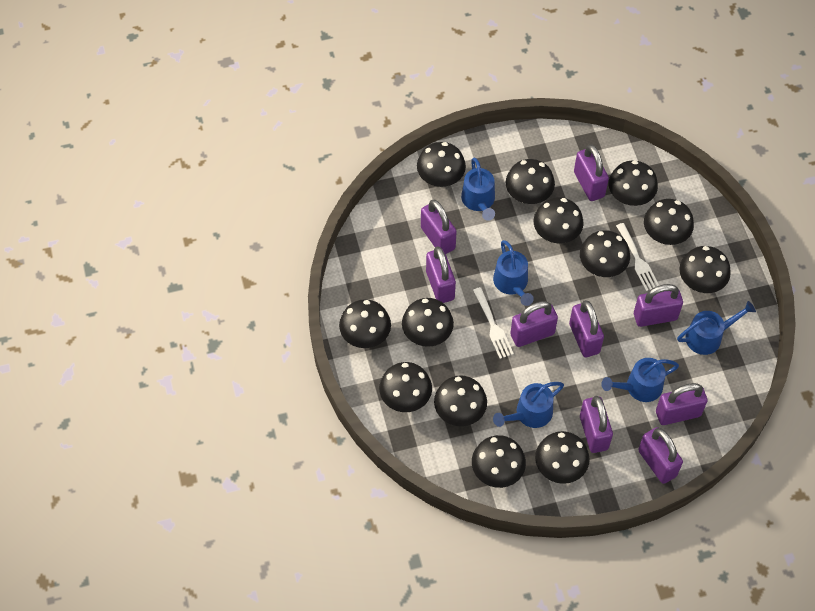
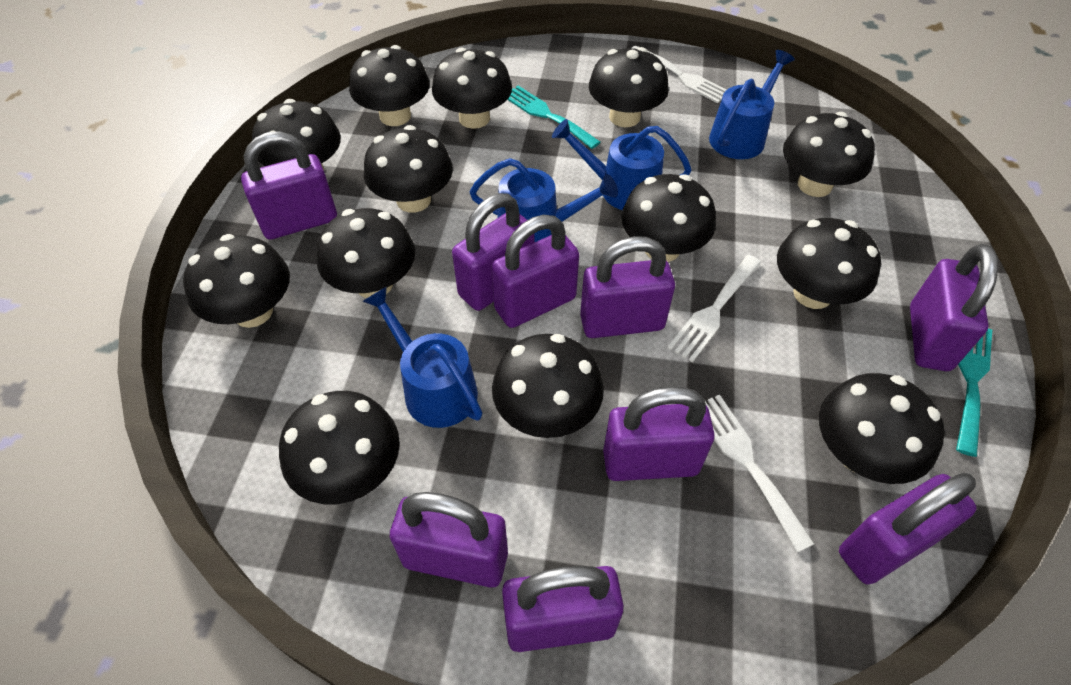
blue watering can: 5 -> 4
turquoise fork: 0 -> 2
white fork: 2 -> 3

